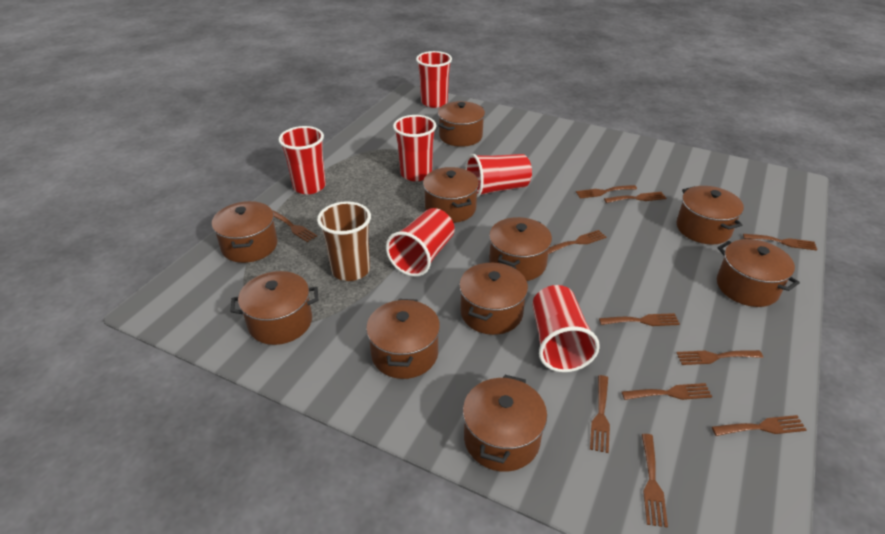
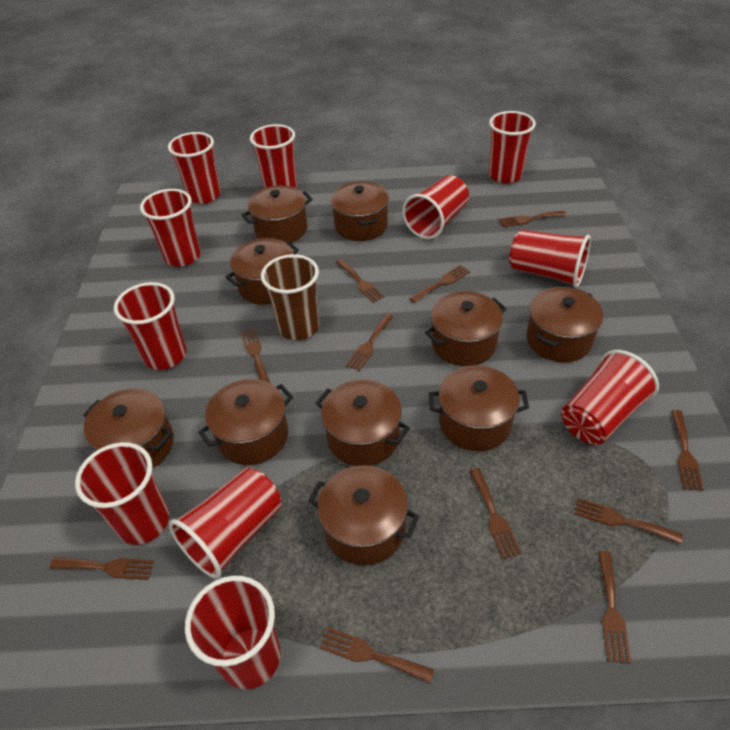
red cup: 6 -> 11

